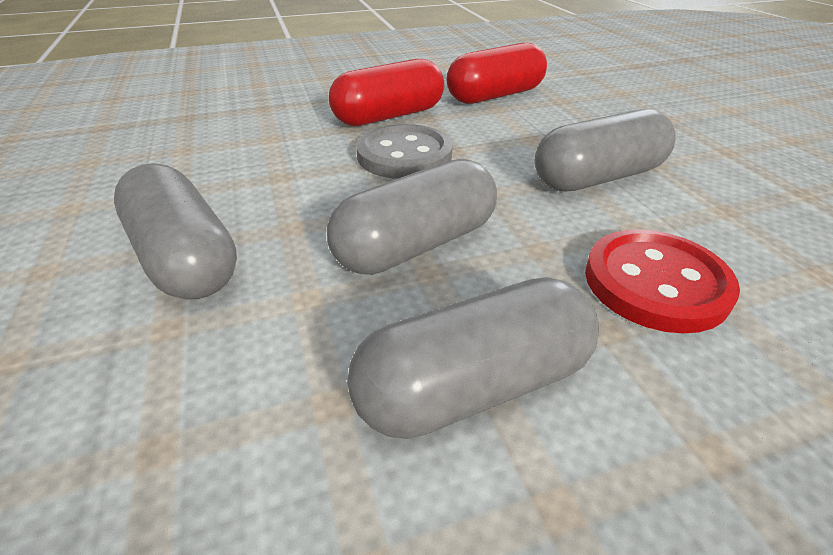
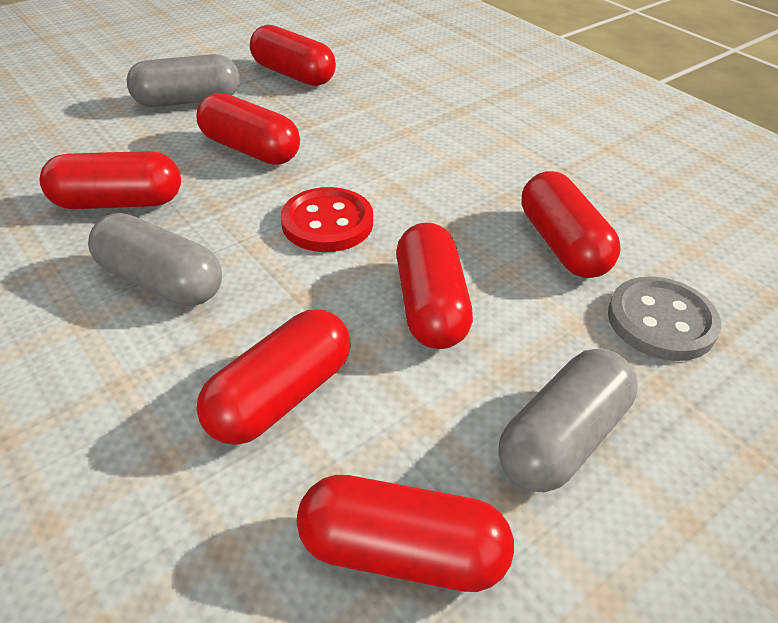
grey capsule: 4 -> 3
red capsule: 2 -> 7

